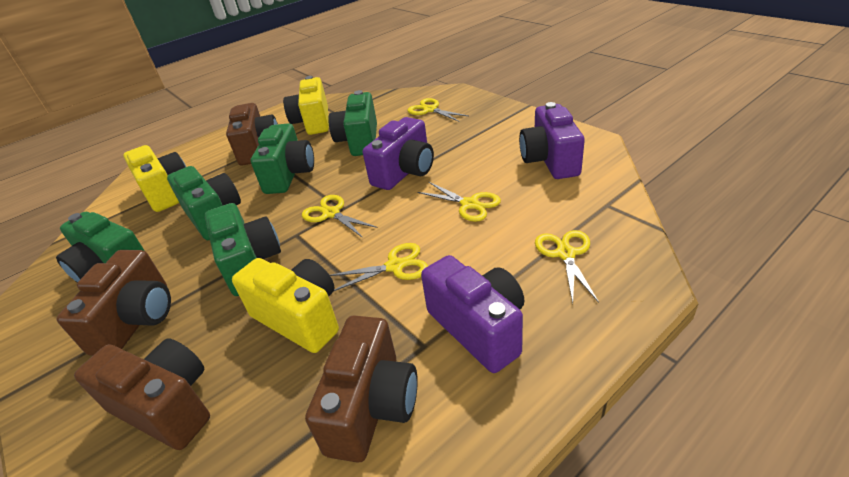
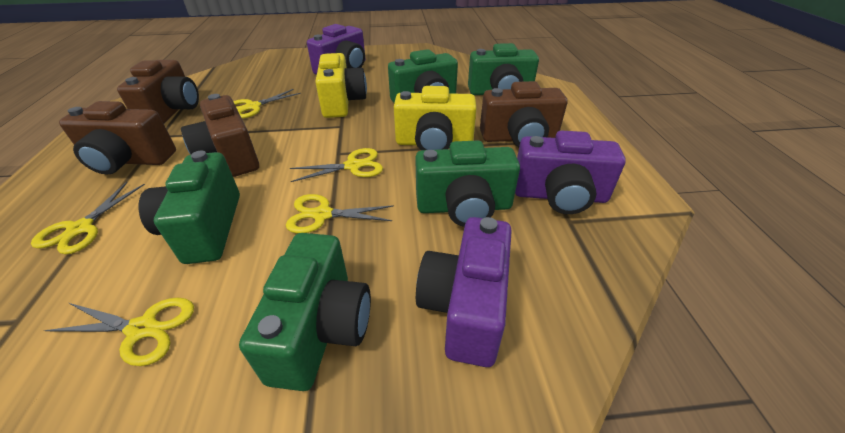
yellow camera: 3 -> 2

